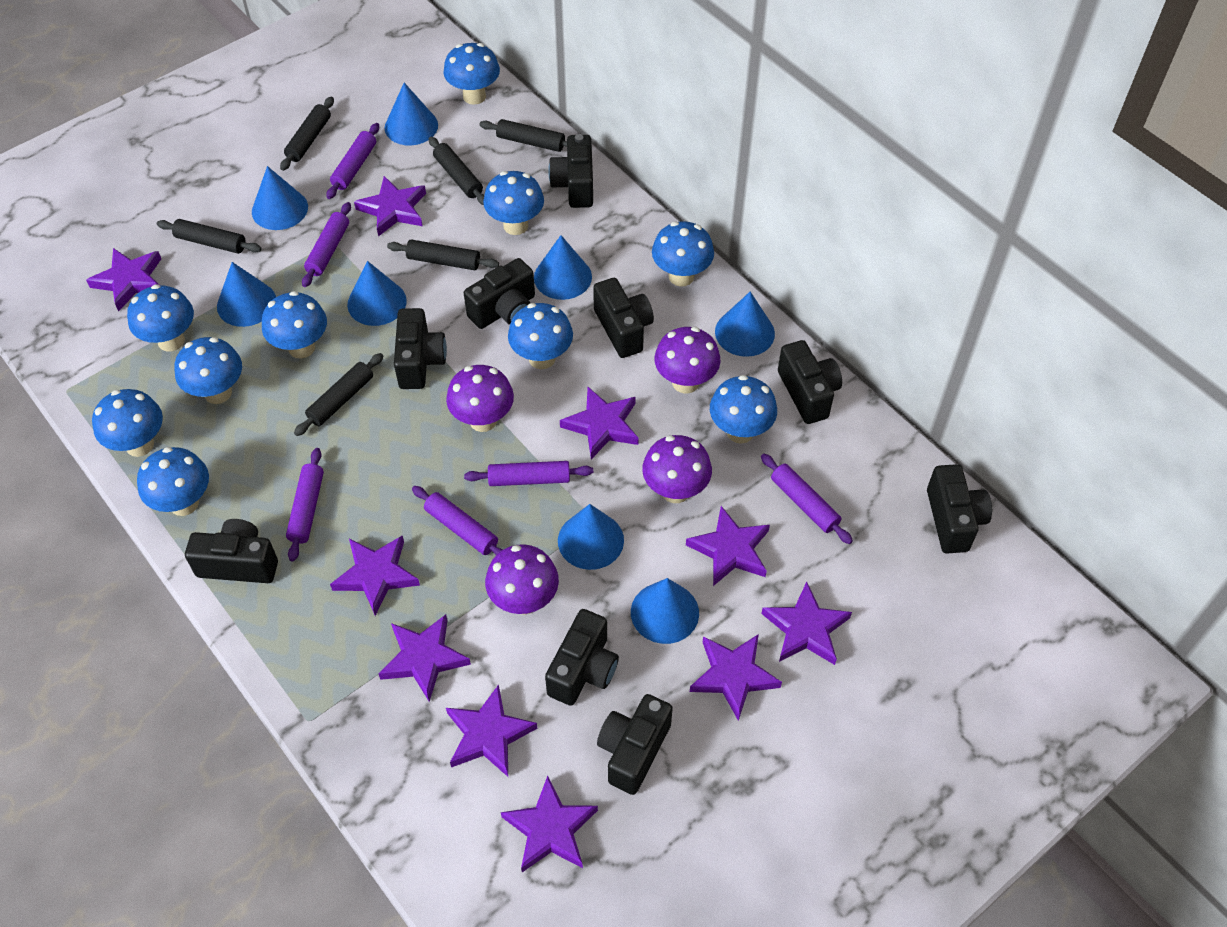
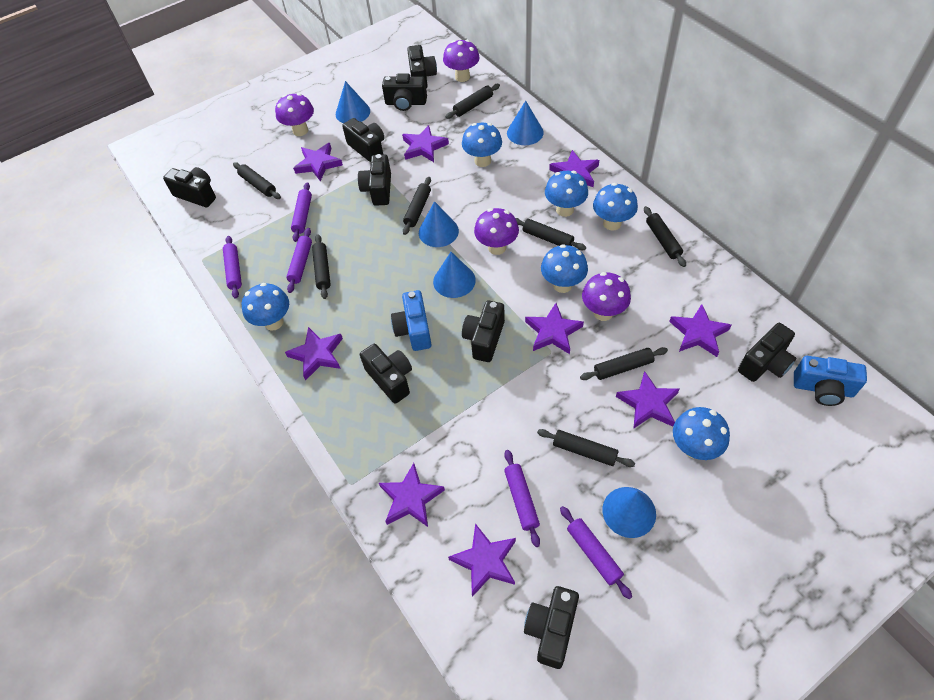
black rolling pin: 6 -> 8
blue camera: 0 -> 2
blue cone: 8 -> 5
blue mushroom: 10 -> 6
purple rolling pin: 6 -> 5
purple star: 10 -> 9

